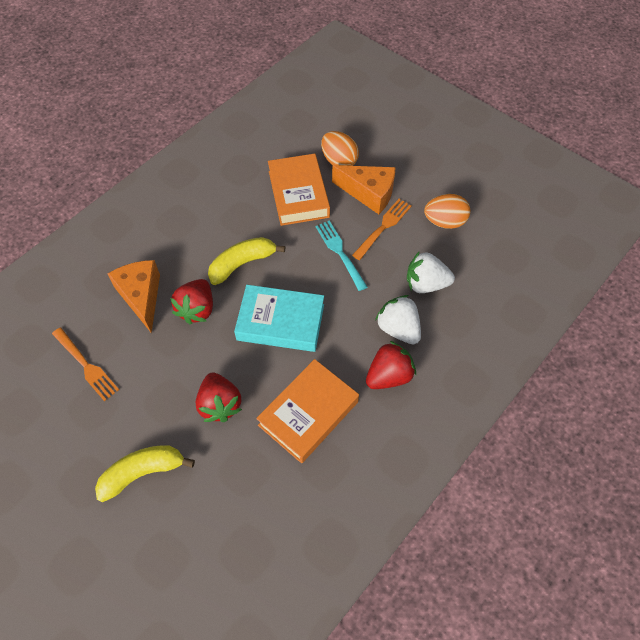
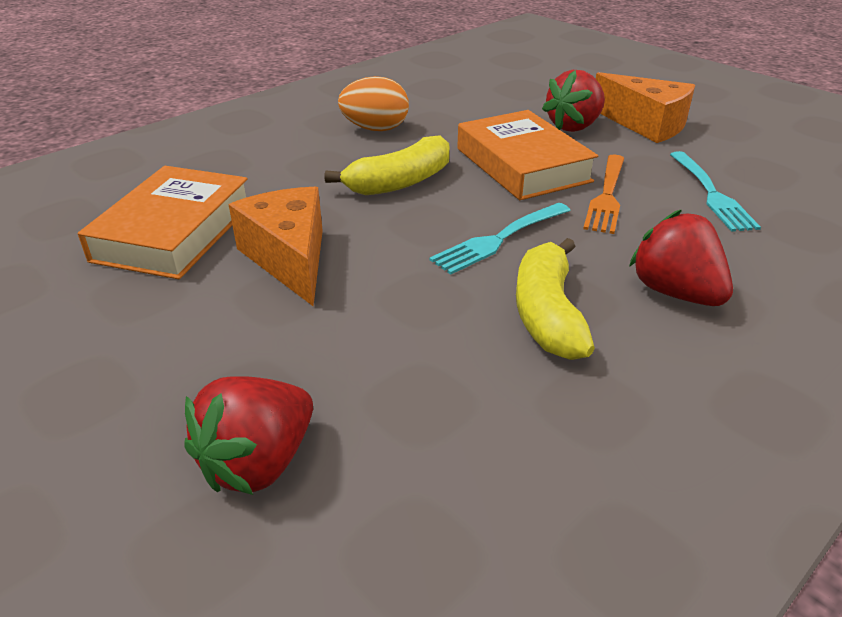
orange egg: 2 -> 1
orange fork: 2 -> 1
turquoise book: 1 -> 0
turquoise fork: 1 -> 2
white strawberry: 2 -> 0

